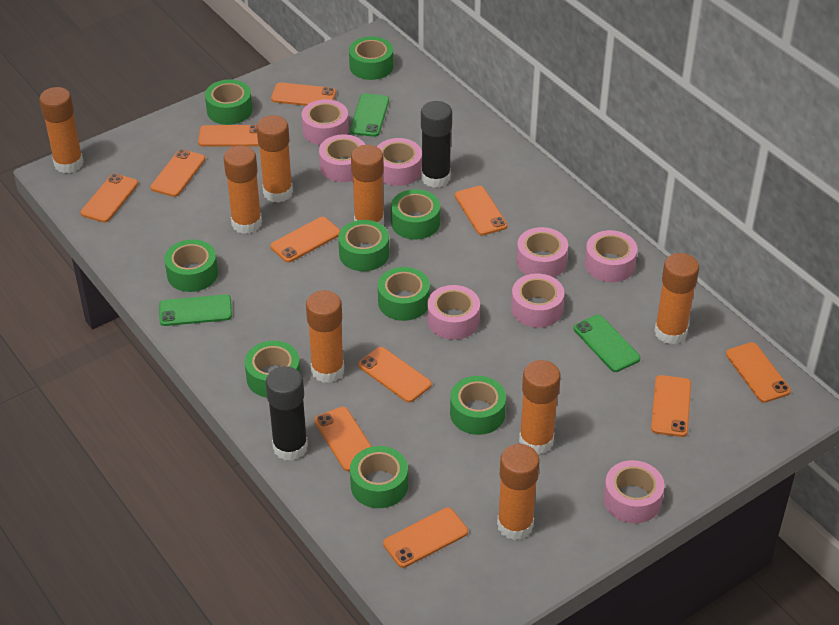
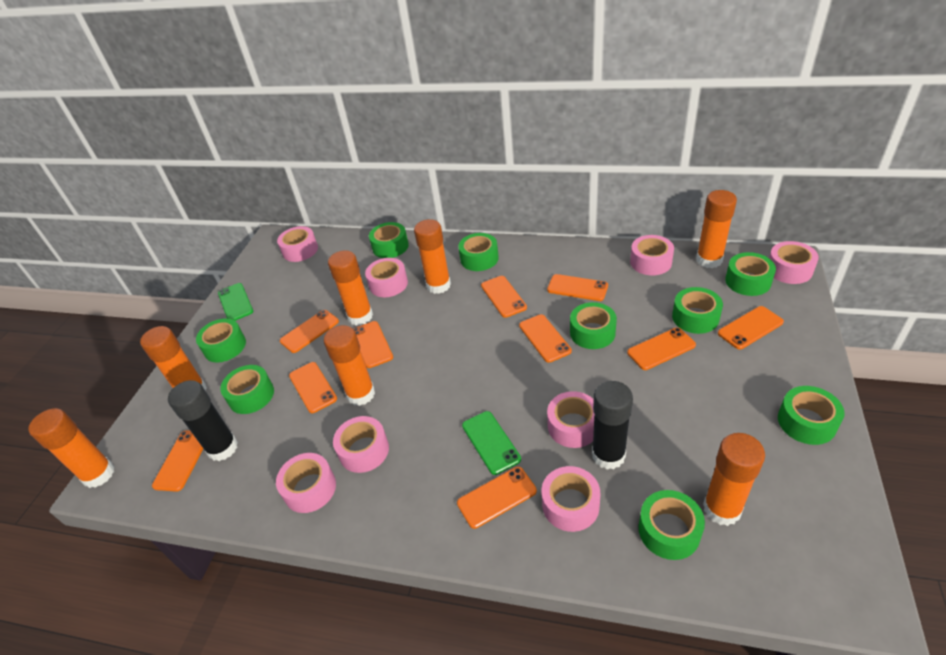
green phone: 3 -> 2
orange glue stick: 8 -> 7
orange phone: 11 -> 10

